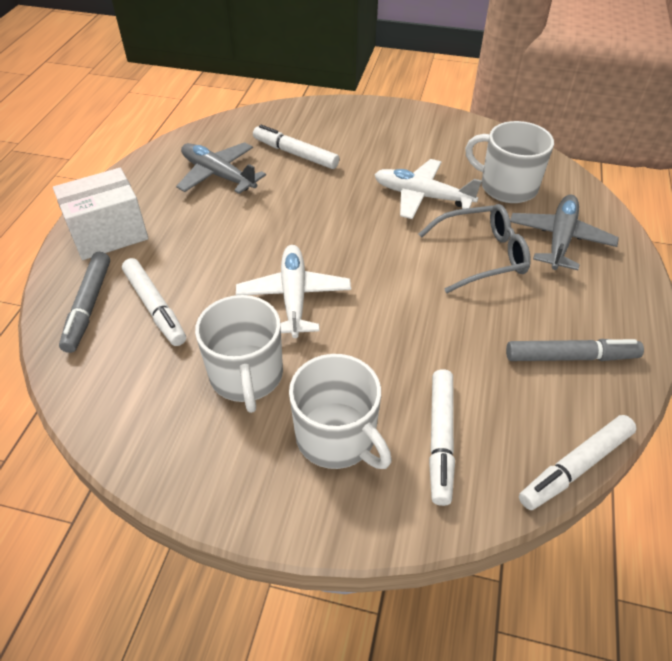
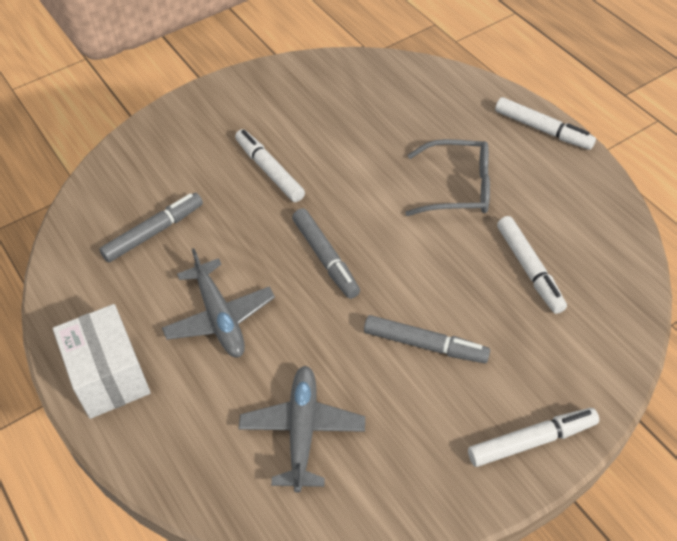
grey marker: 2 -> 3
white mug: 3 -> 0
white plane: 2 -> 0

